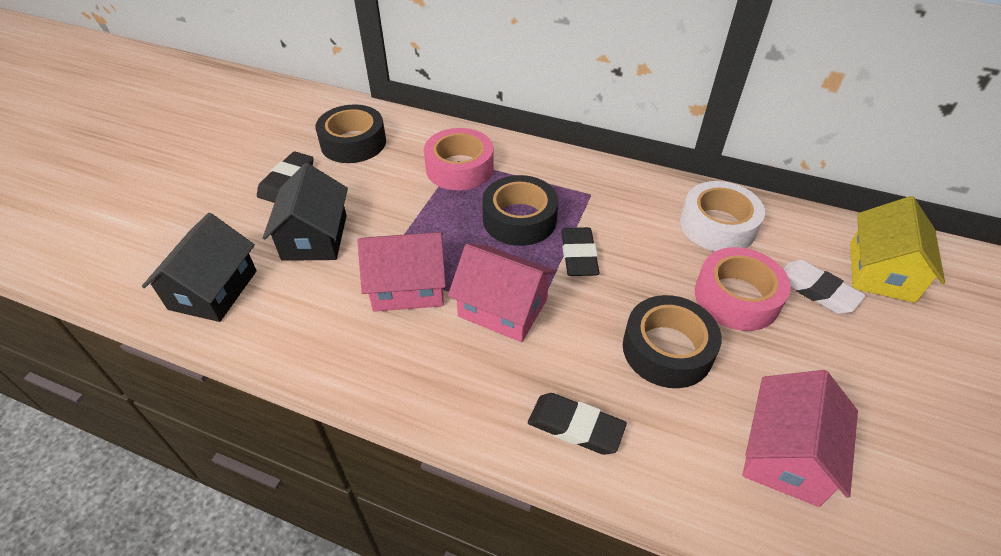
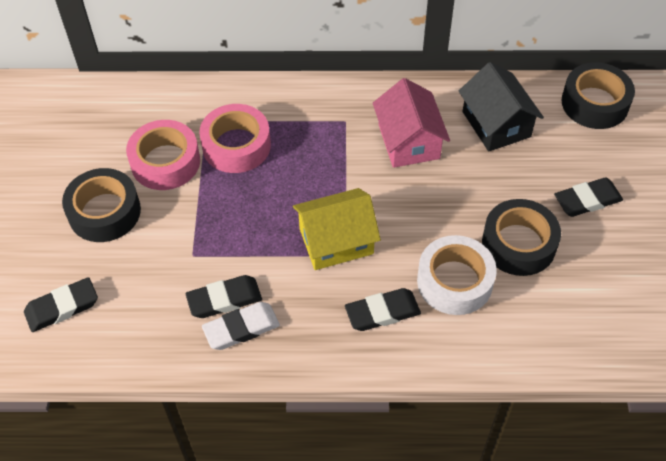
black eraser: 3 -> 4
black house: 2 -> 1
pink house: 3 -> 1

